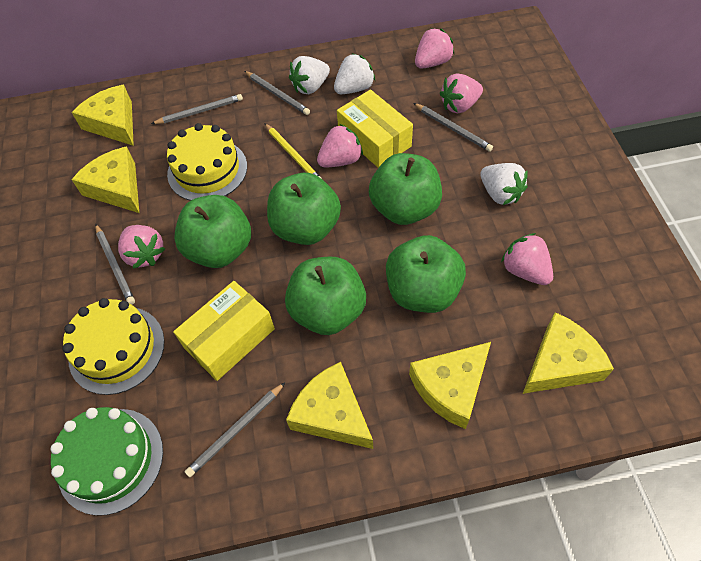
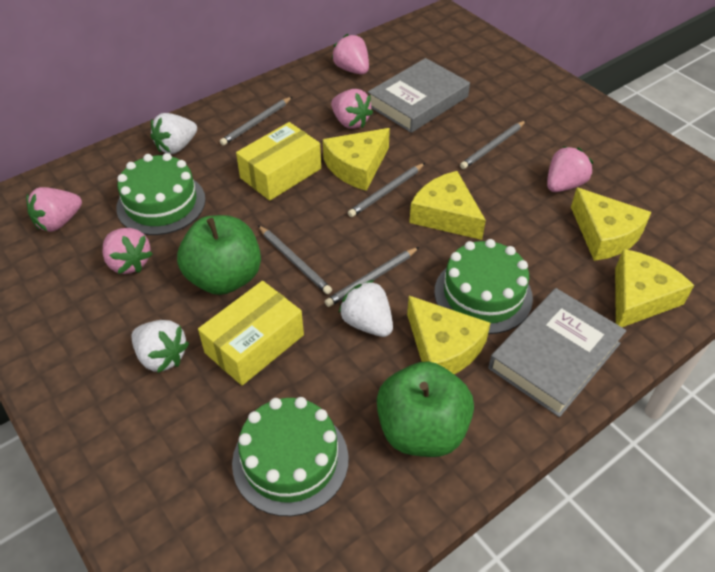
green apple: 5 -> 2
green cake: 1 -> 3
grey book: 0 -> 2
yellow cake: 2 -> 0
yellow pencil: 1 -> 0

